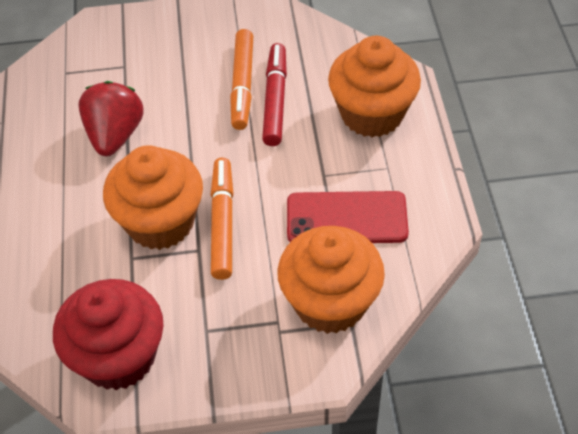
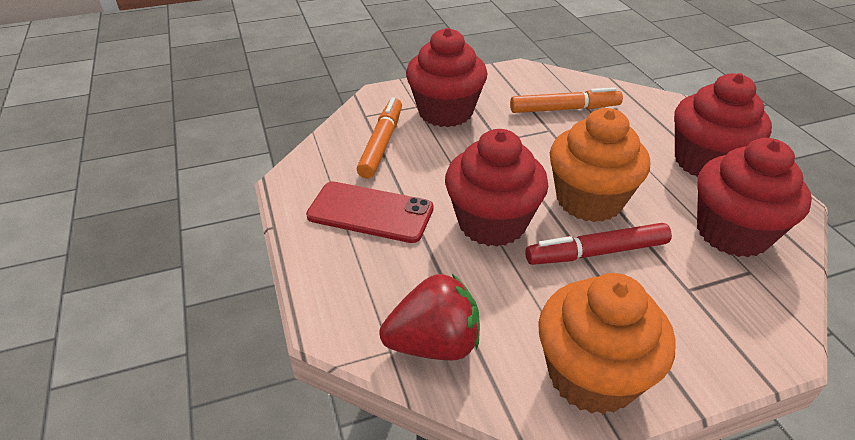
orange cupcake: 3 -> 2
red cupcake: 1 -> 4

